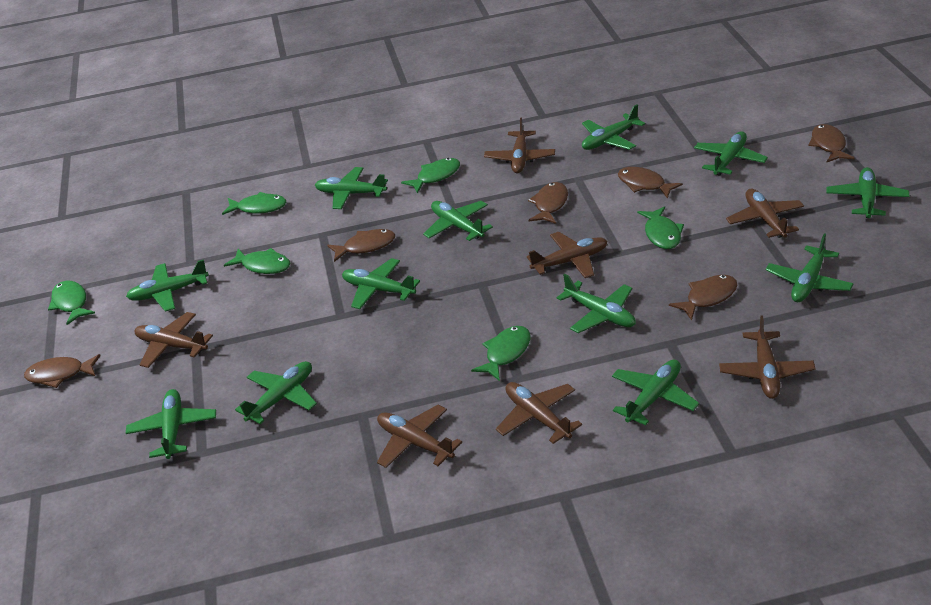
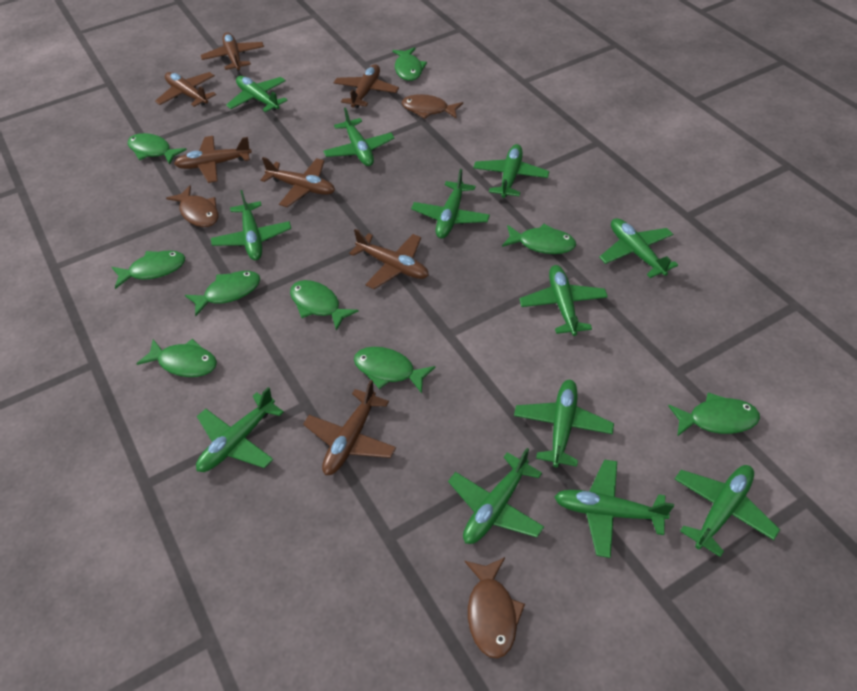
brown fish: 6 -> 3
green fish: 6 -> 9

